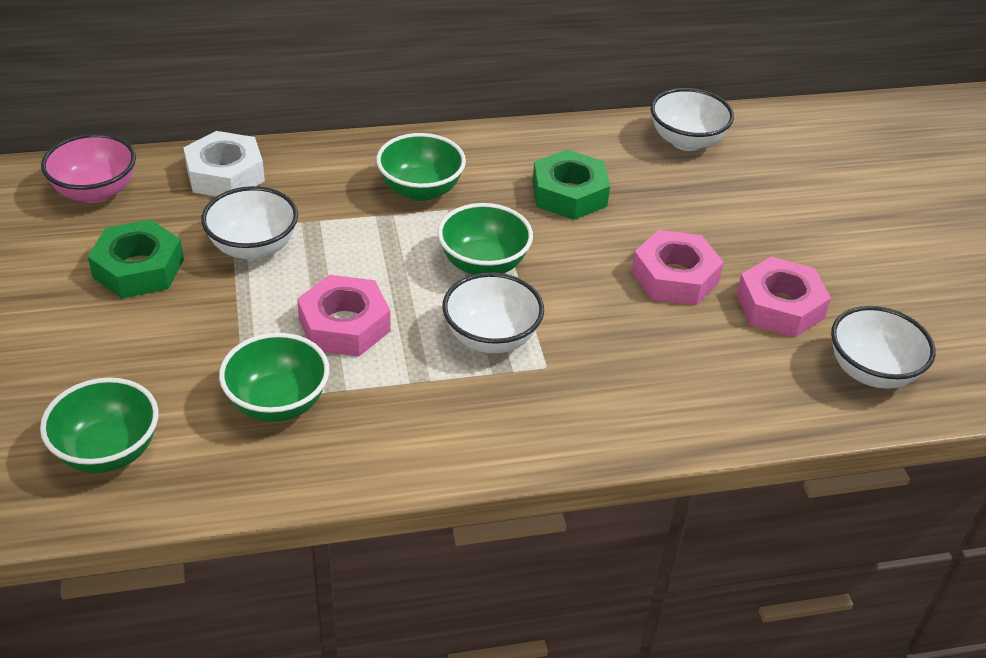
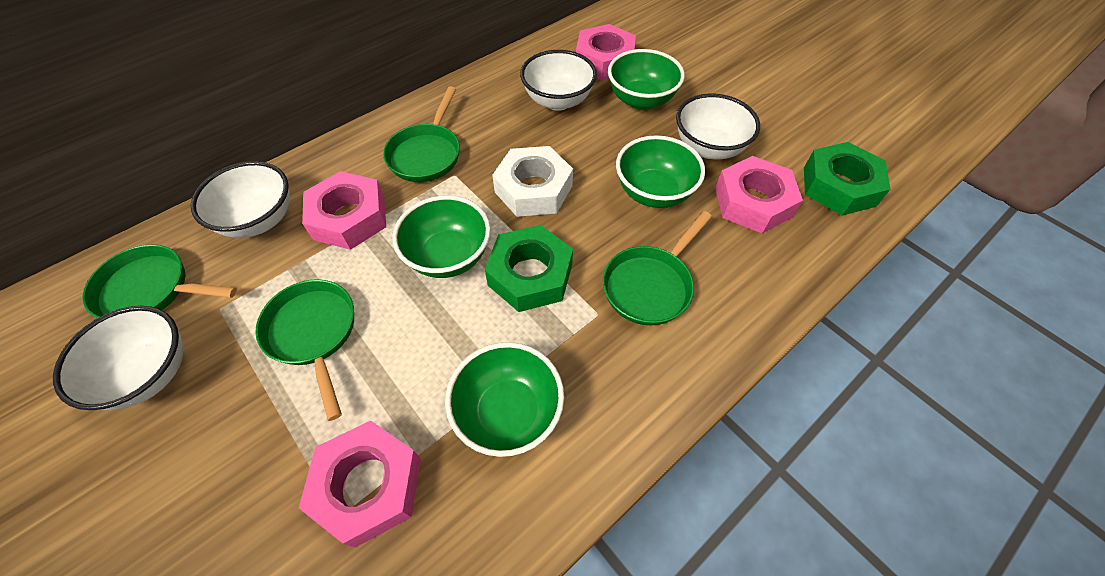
green pan: 0 -> 4
pink bowl: 1 -> 0
pink nut: 3 -> 4

